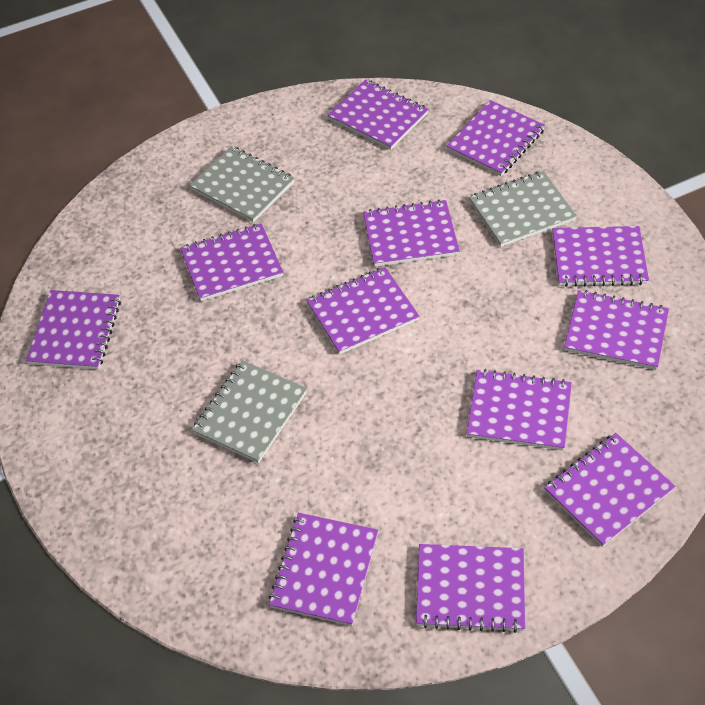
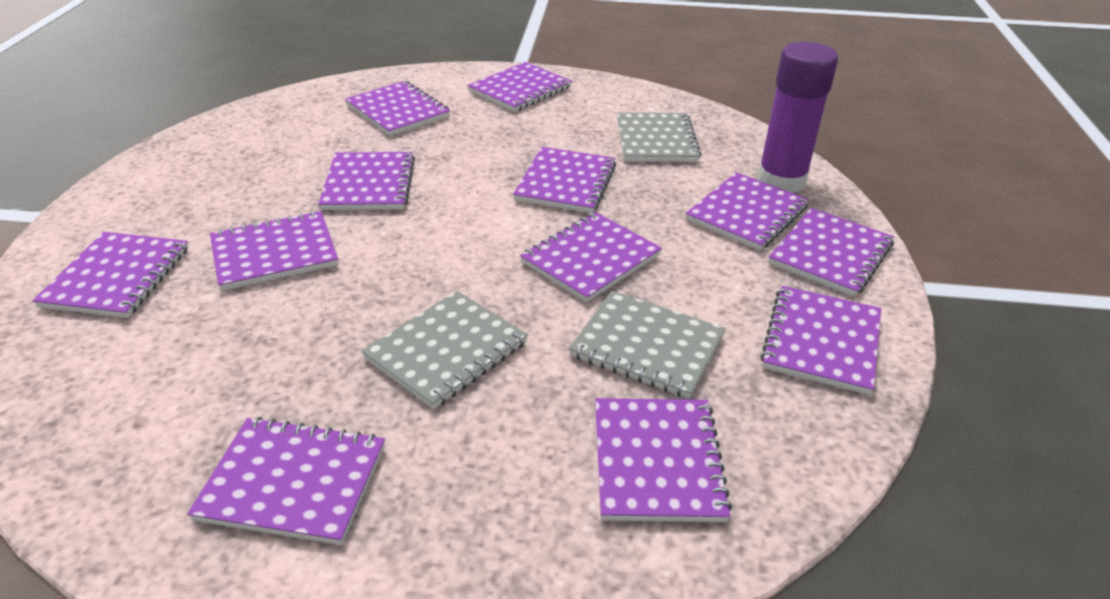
purple glue stick: 0 -> 1

